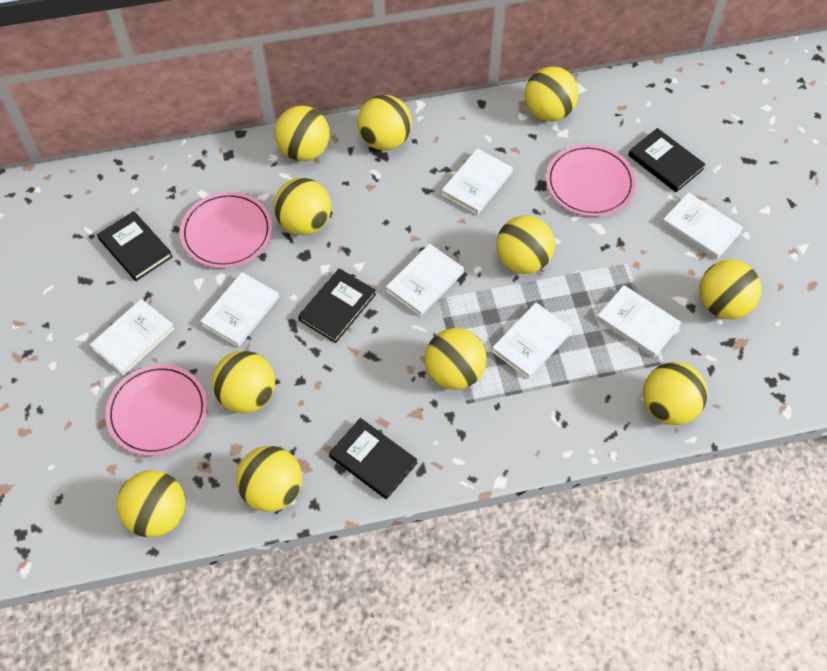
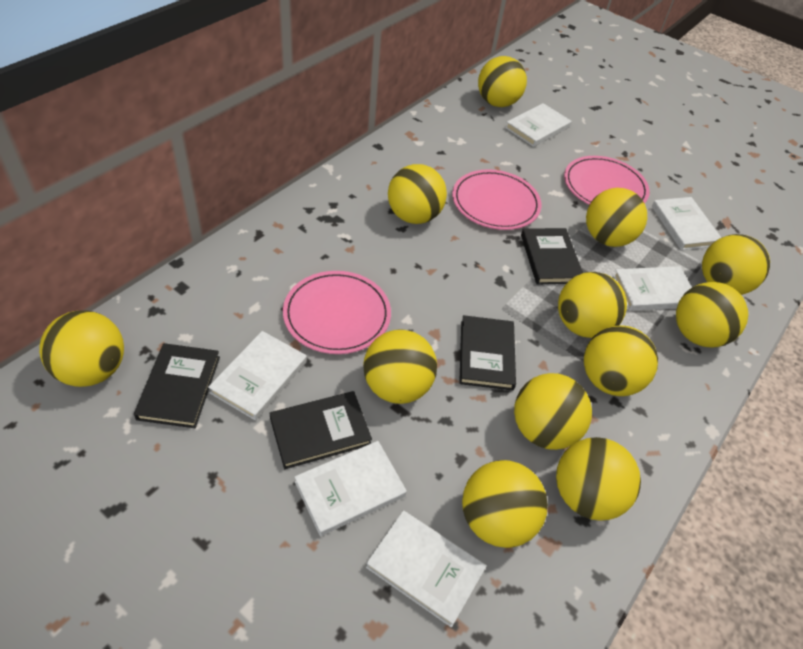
white book: 7 -> 6
yellow ball: 11 -> 12

